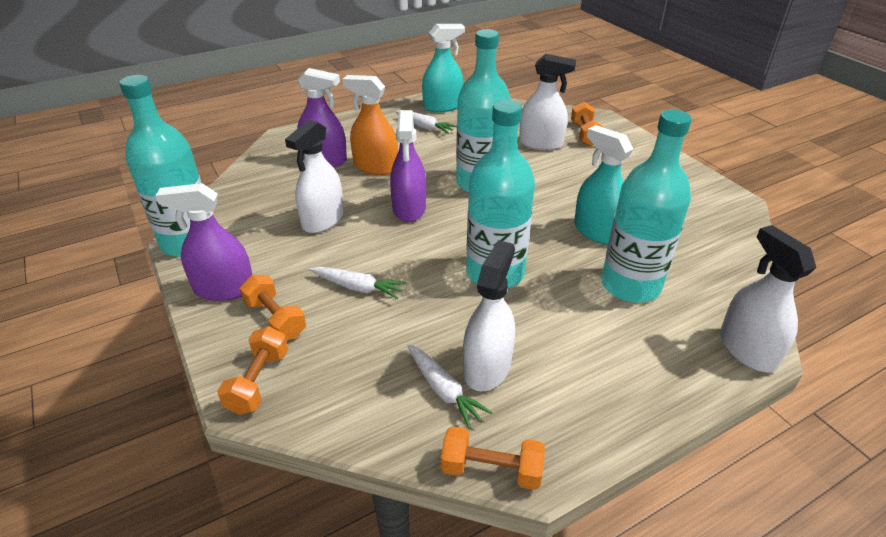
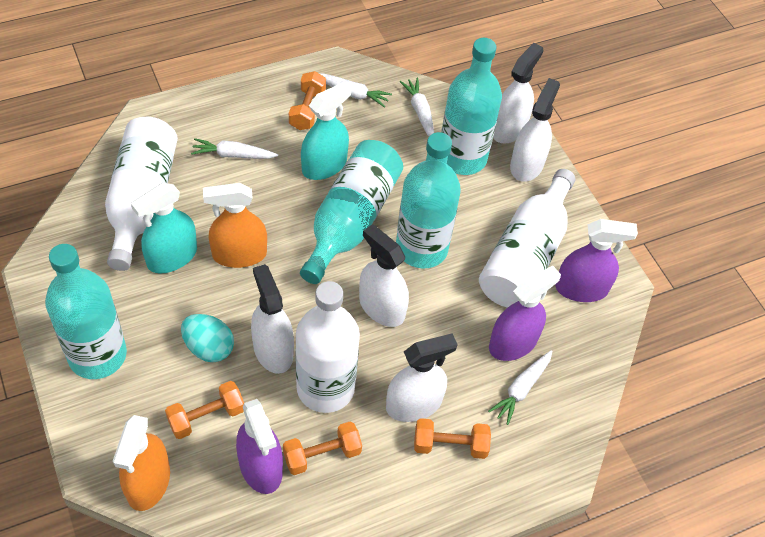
orange spray bottle: 1 -> 2
turquoise egg: 0 -> 1
white bottle: 0 -> 3
white carrot: 3 -> 4
white spray bottle: 4 -> 5

